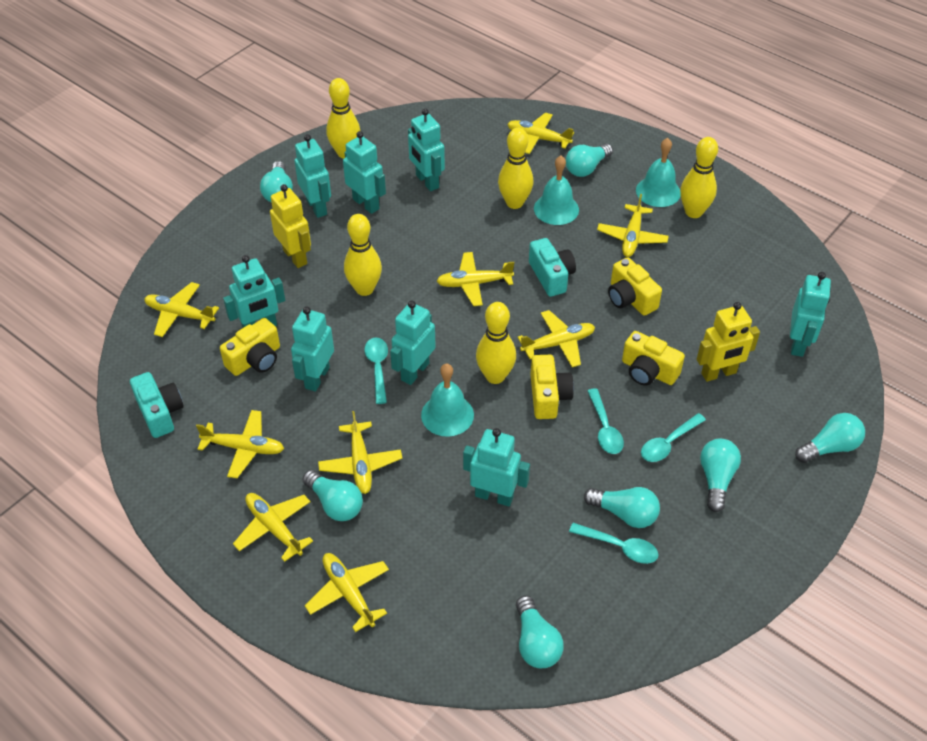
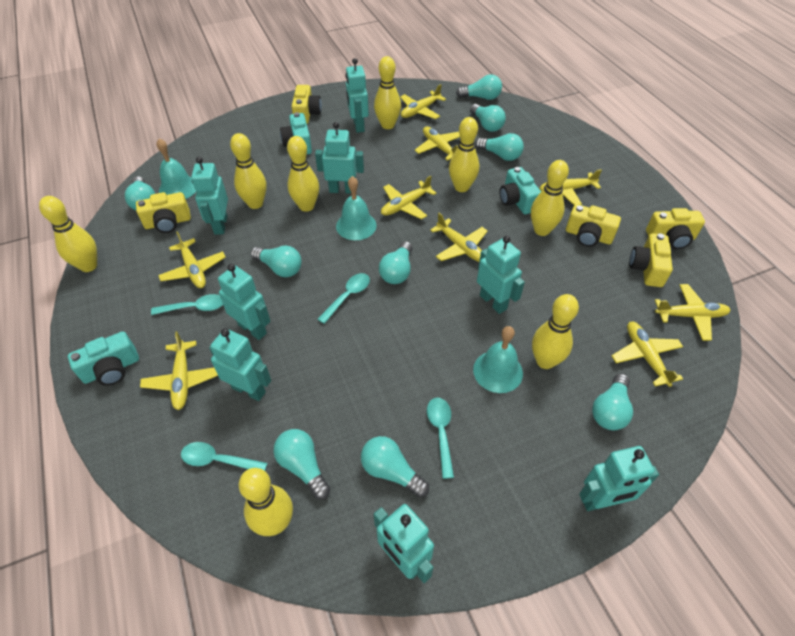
turquoise camera: 2 -> 3
turquoise light bulb: 7 -> 9
yellow bowling pin: 5 -> 8
yellow camera: 4 -> 5
yellow robot: 2 -> 0

